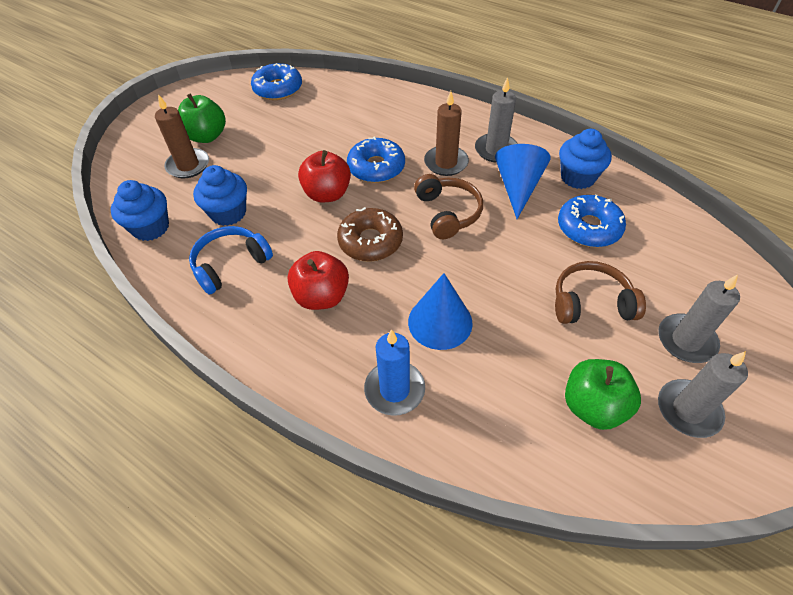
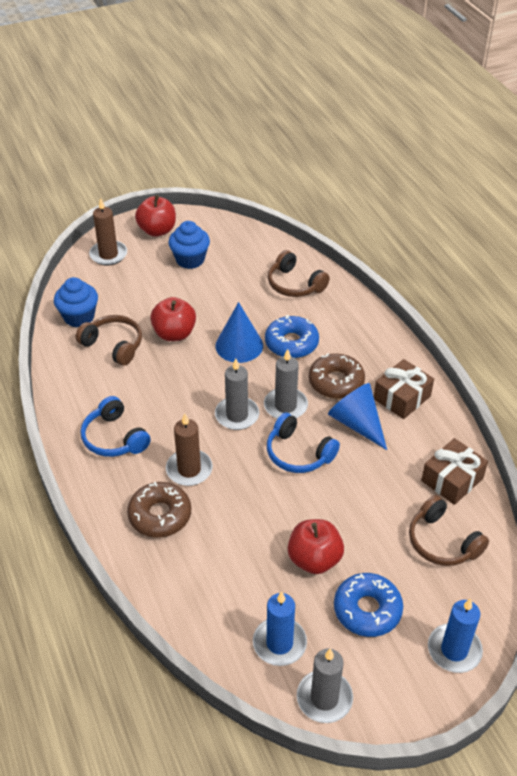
blue candle: 1 -> 2
blue cupcake: 3 -> 2
blue donut: 3 -> 2
blue headphones: 1 -> 2
brown donut: 1 -> 2
brown gift: 0 -> 2
brown headphones: 2 -> 3
green apple: 2 -> 0
red apple: 2 -> 3

